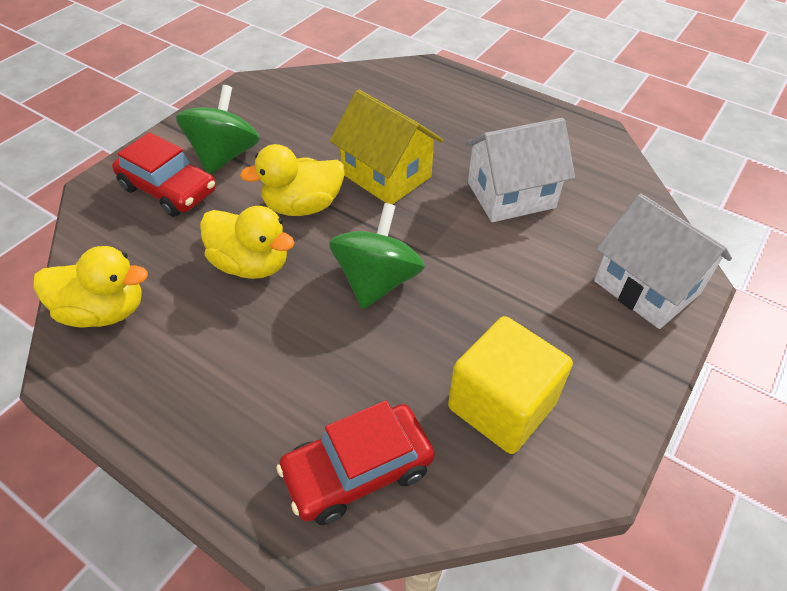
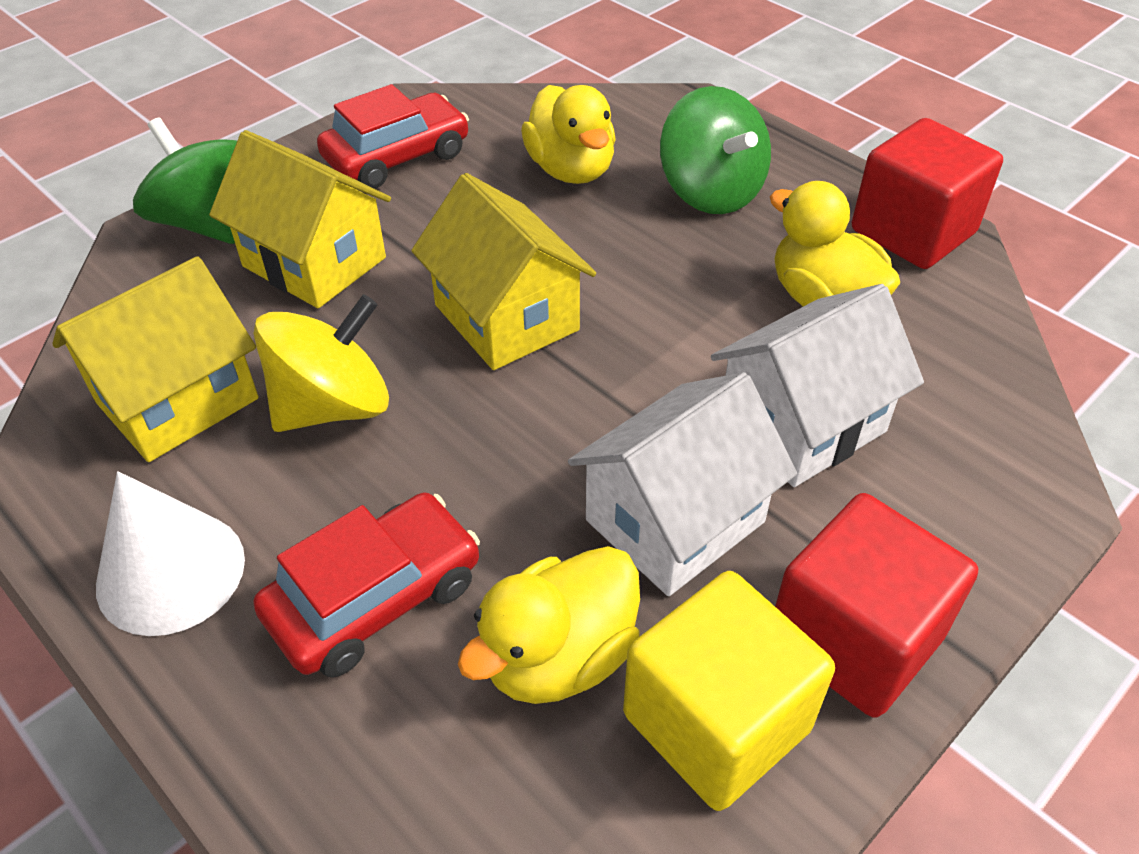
red cube: 0 -> 2
white cone: 0 -> 1
yellow house: 1 -> 3
yellow spinning top: 0 -> 1

